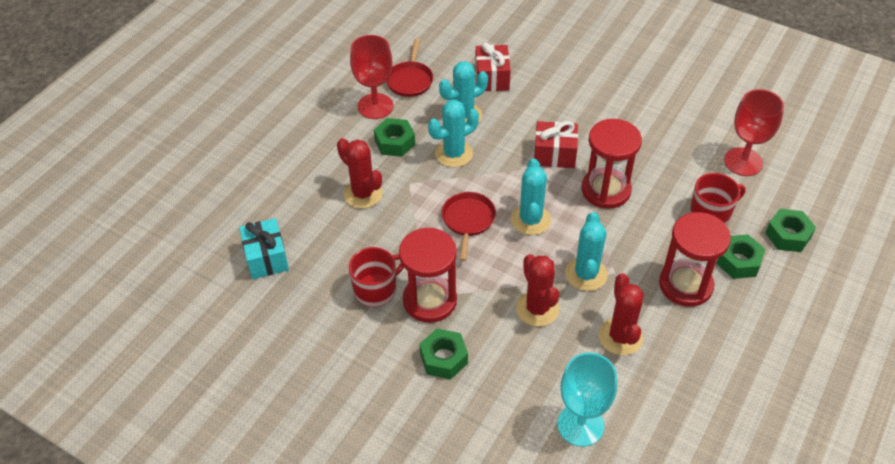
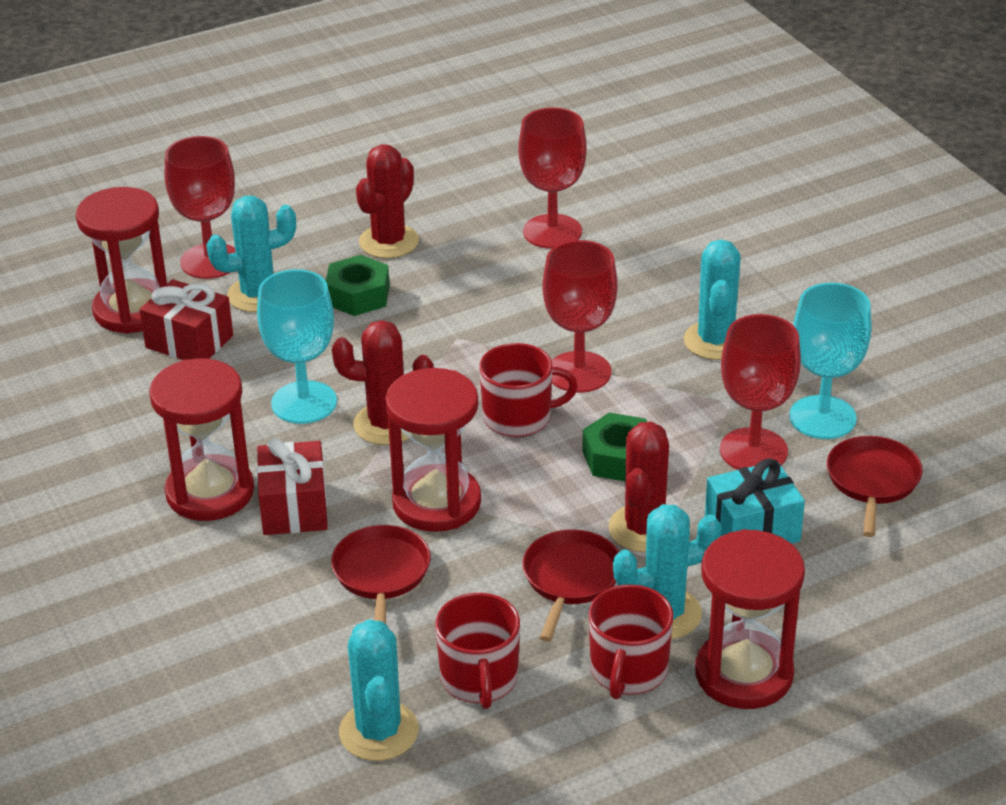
green nut: 4 -> 2
red goblet: 2 -> 4
red hourglass: 3 -> 4
red mug: 2 -> 3
red pan: 2 -> 3
turquoise goblet: 1 -> 2

